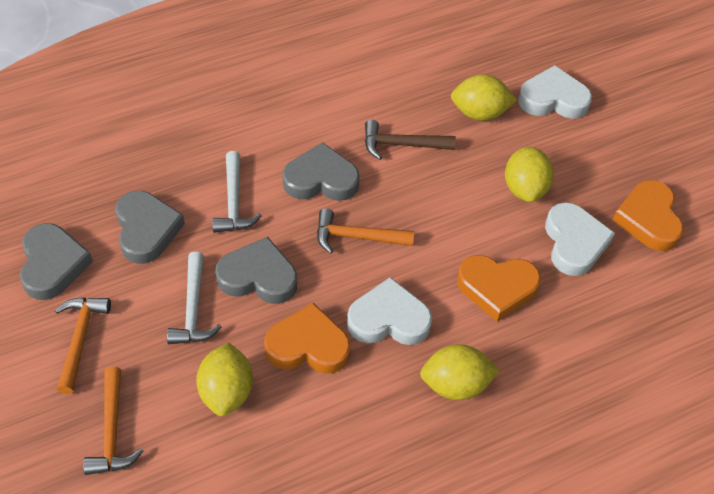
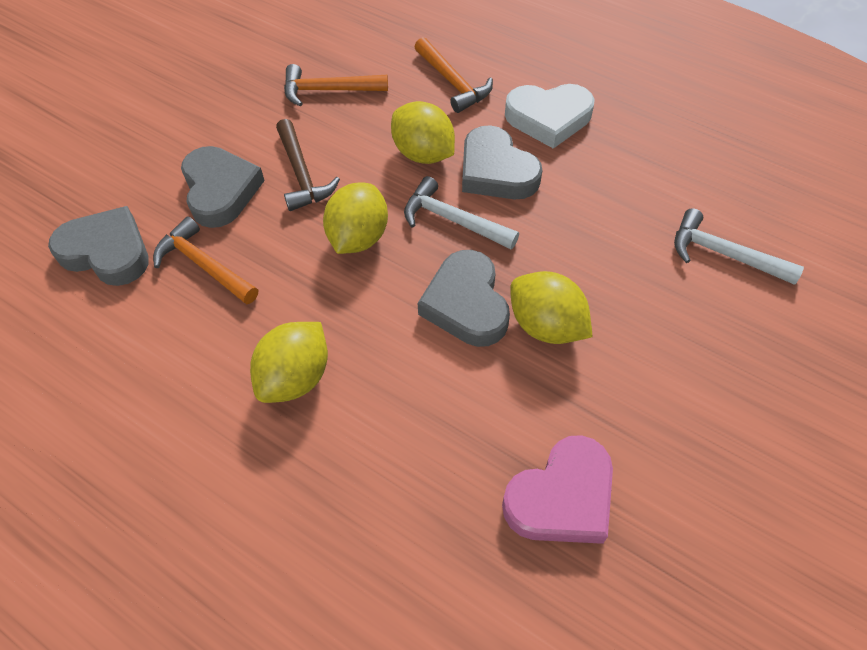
orange heart: 3 -> 0
pink heart: 0 -> 1
white heart: 3 -> 1

